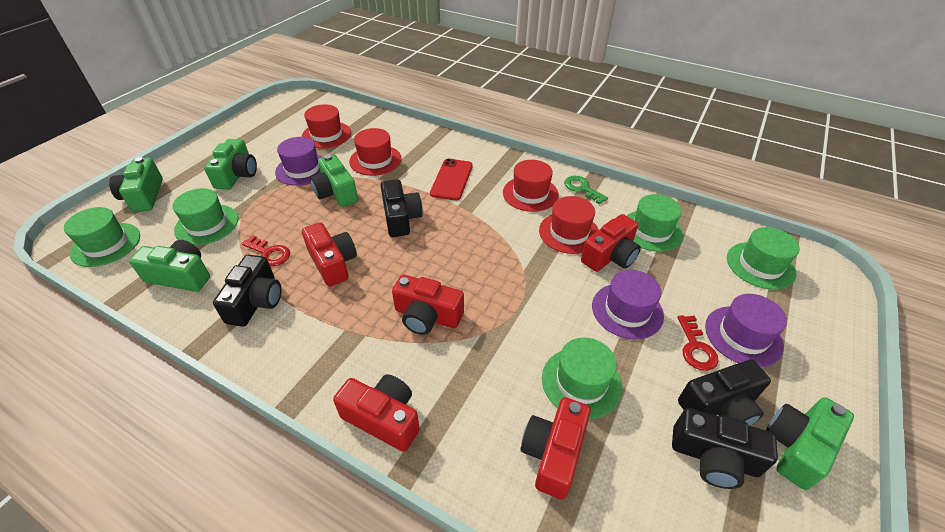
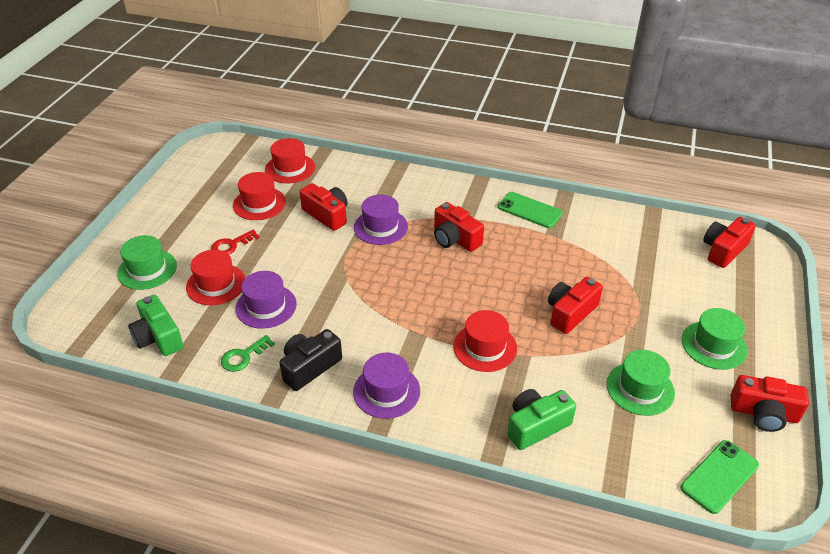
black camera: 4 -> 1
green camera: 5 -> 2
green hat: 5 -> 3
green phone: 0 -> 2
red key: 2 -> 1
red phone: 1 -> 0

